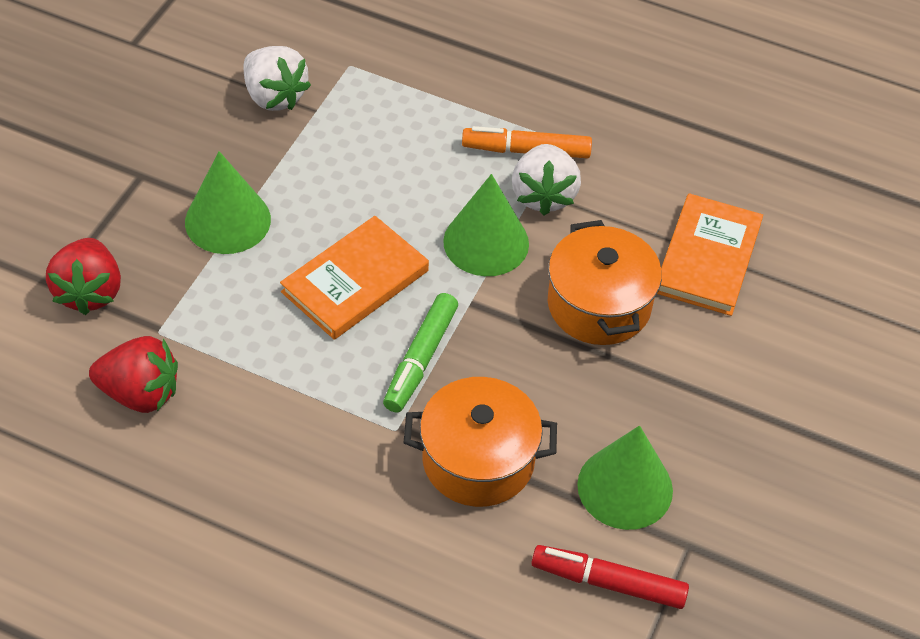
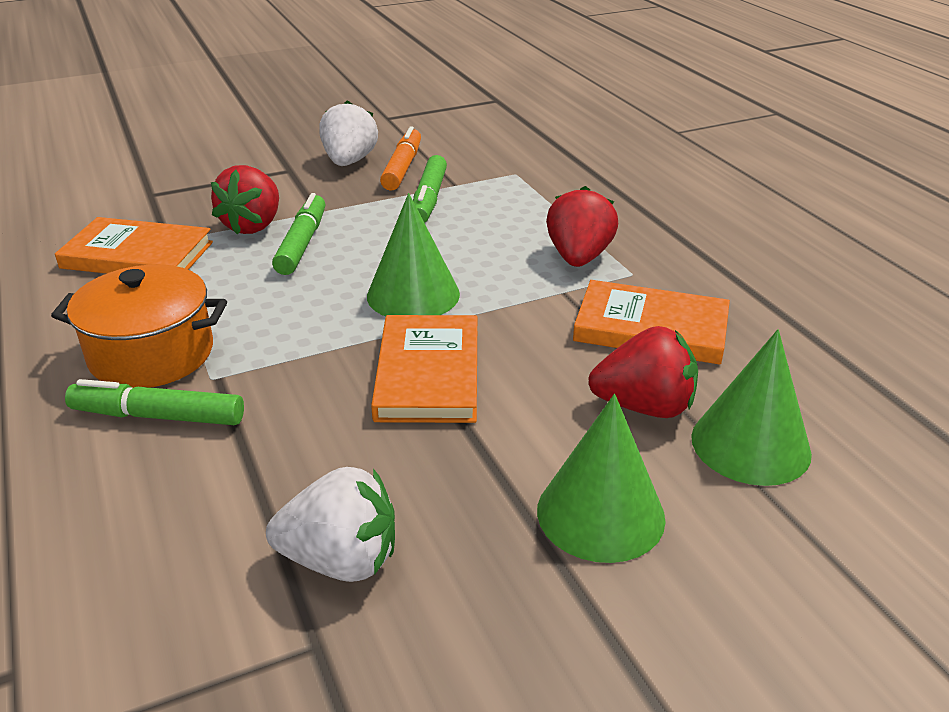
green marker: 1 -> 3
orange book: 2 -> 3
orange pot: 2 -> 1
red marker: 1 -> 0
red strawberry: 2 -> 3

